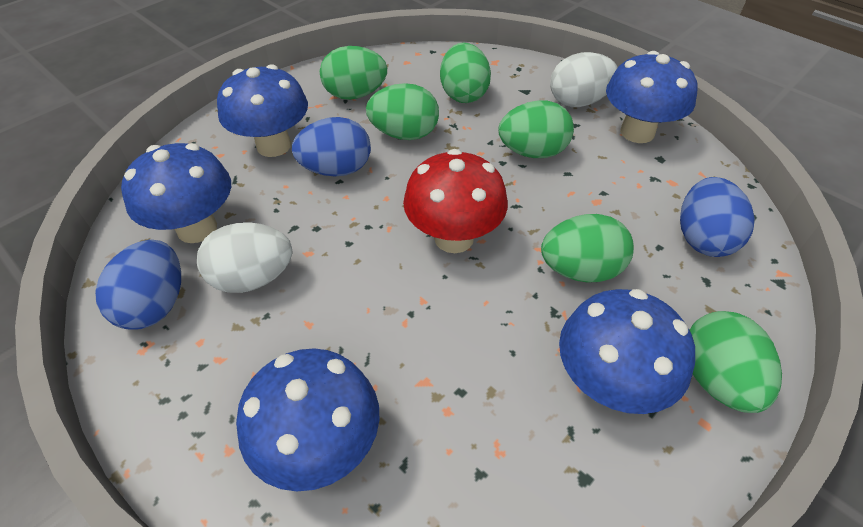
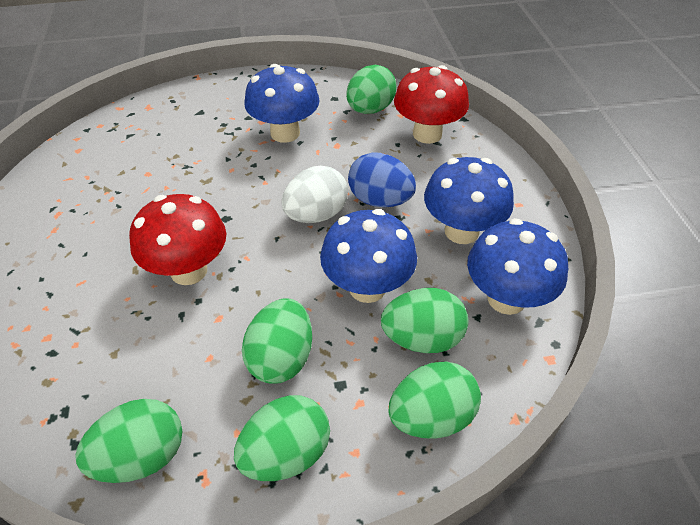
blue egg: 3 -> 1
blue mushroom: 5 -> 4
red mushroom: 1 -> 2
white egg: 2 -> 1

